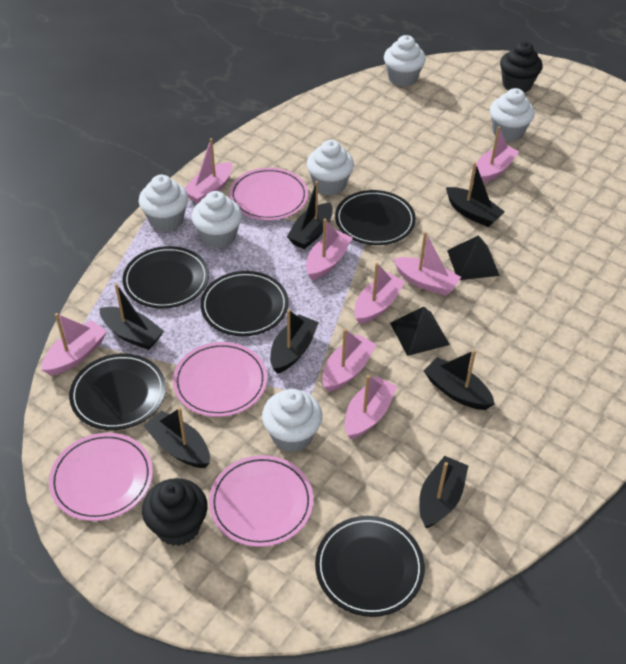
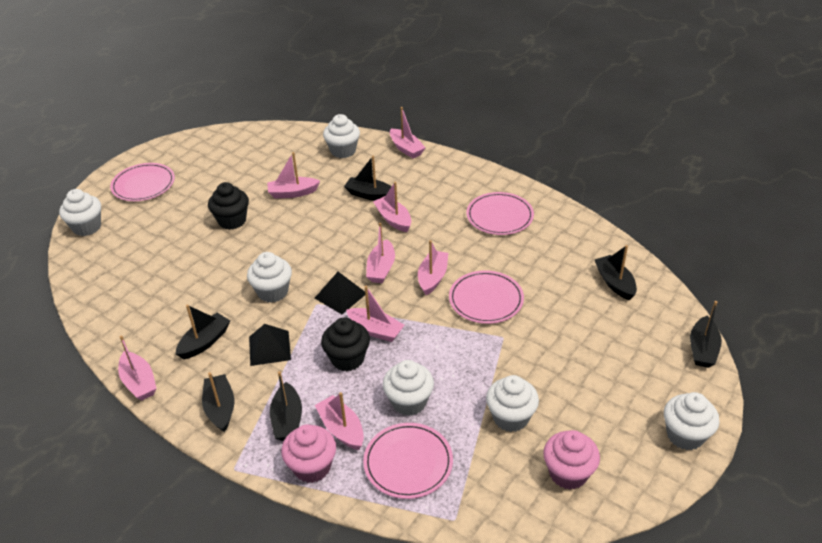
black boat: 7 -> 6
black plate: 5 -> 0
pink cupcake: 0 -> 2

